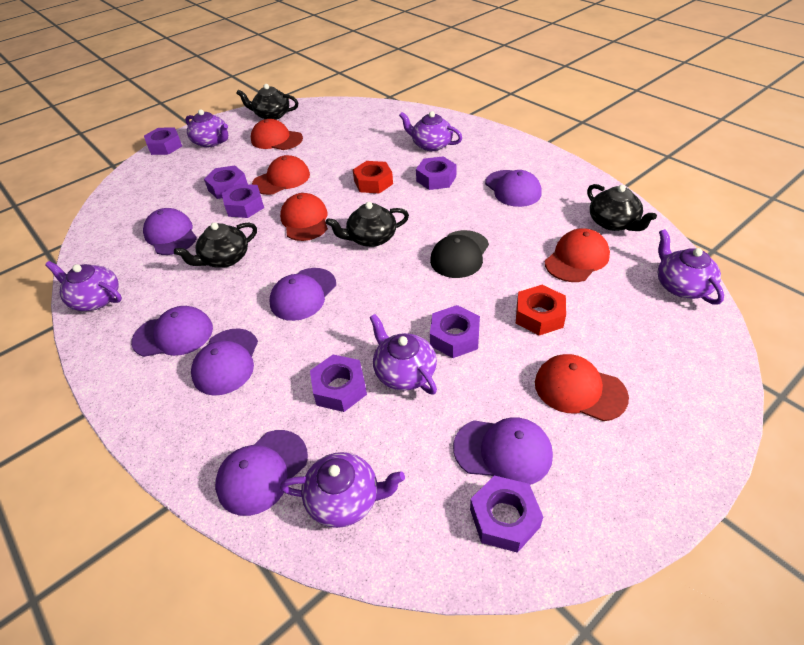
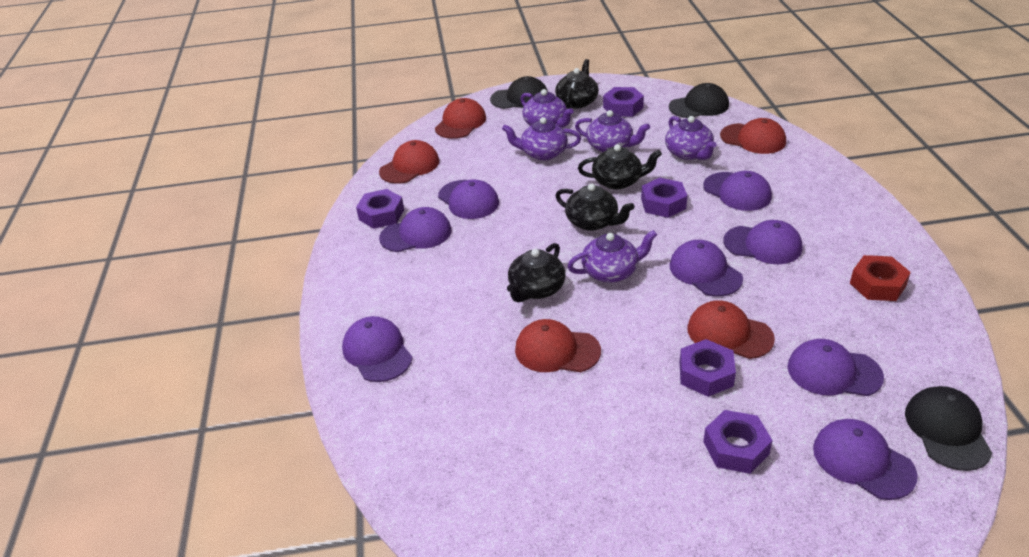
black cap: 1 -> 3
purple cap: 7 -> 8
purple nut: 7 -> 5
purple teapot: 6 -> 5
red nut: 2 -> 1

